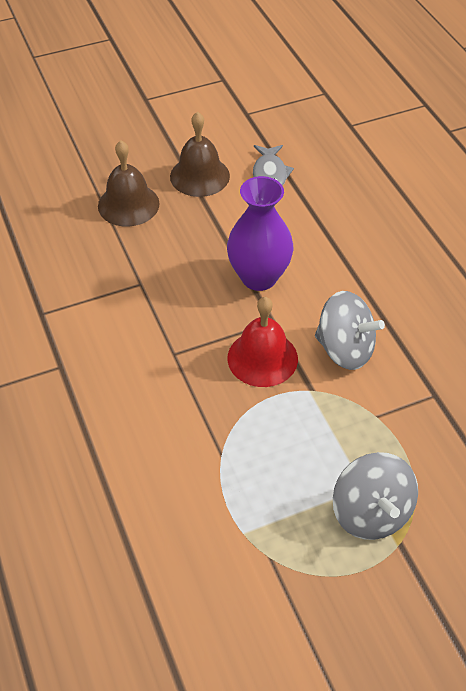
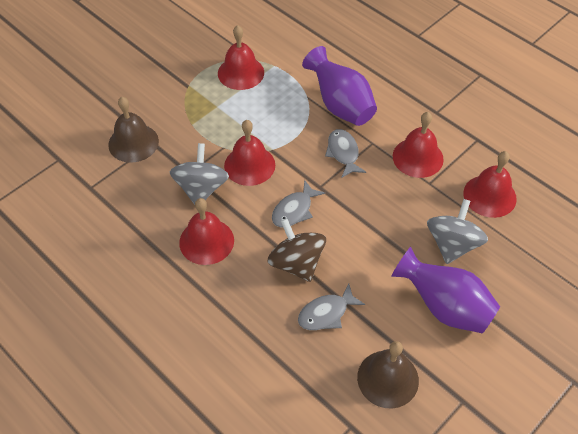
brown spinning top: 0 -> 1
grey fish: 1 -> 3
purple vase: 1 -> 2
red bell: 1 -> 5

